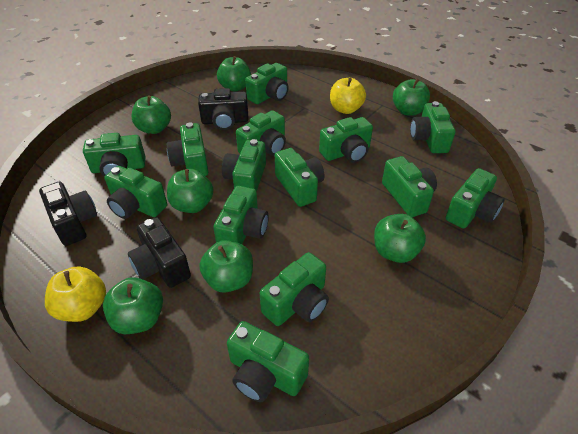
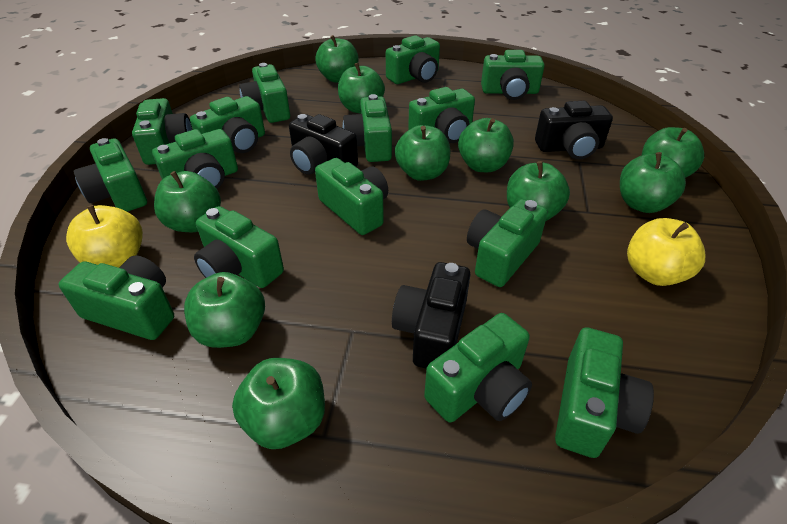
green apple: 7 -> 10
green camera: 14 -> 15

